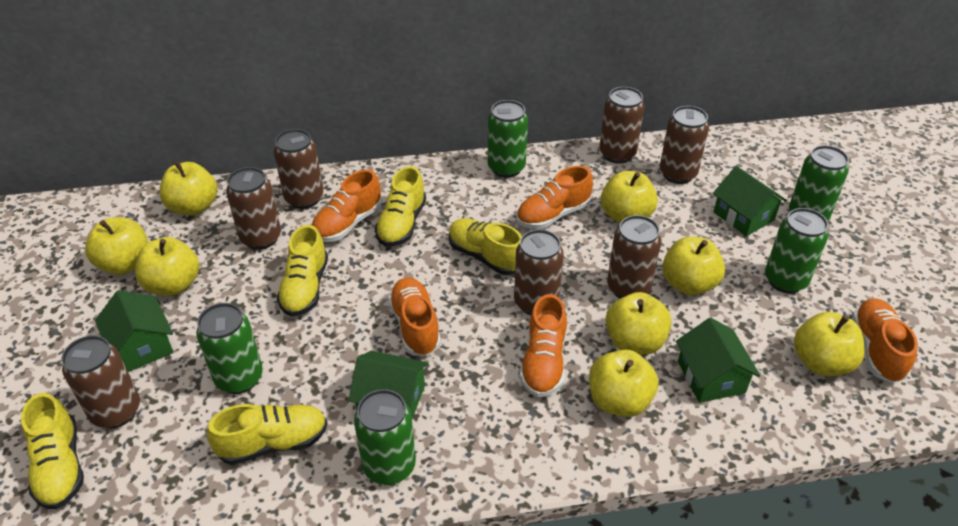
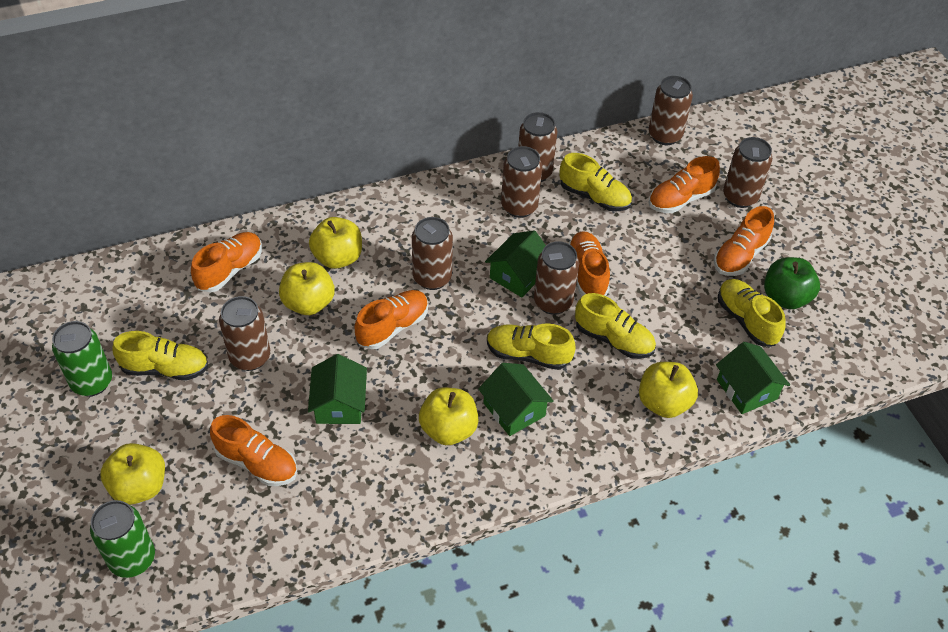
green apple: 0 -> 1
green can: 5 -> 2
orange shoe: 5 -> 6
yellow apple: 8 -> 5

